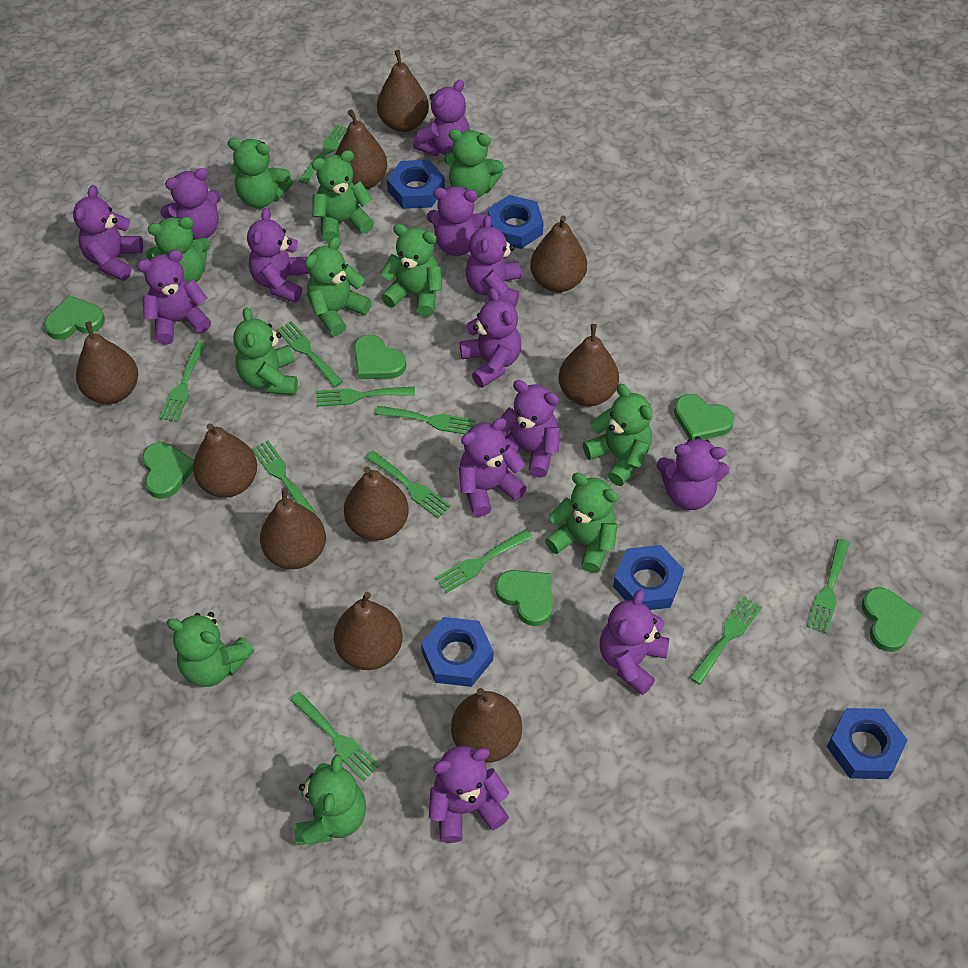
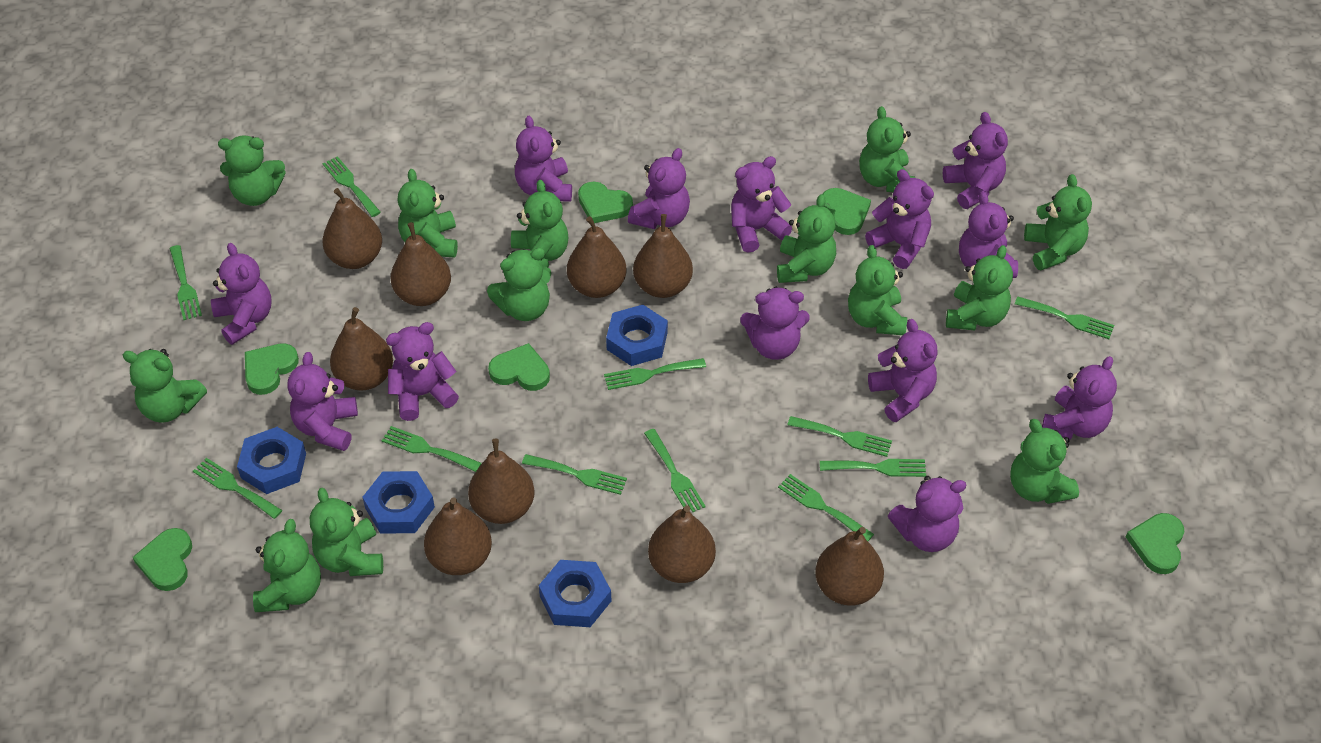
blue nut: 5 -> 4
brown pear: 10 -> 9
green teddy bear: 11 -> 13

